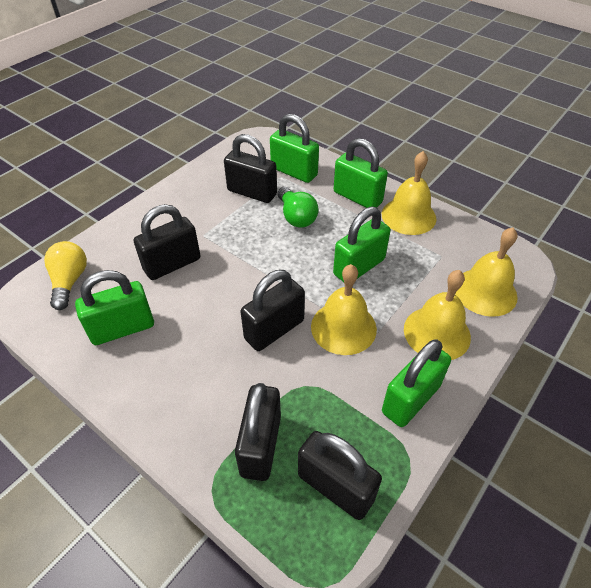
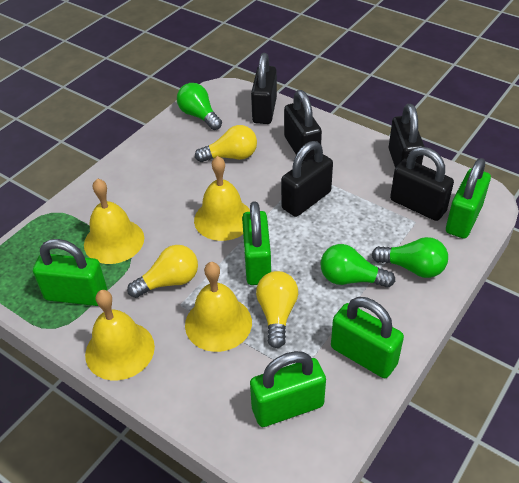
green light bulb: 1 -> 3
yellow light bulb: 1 -> 3

